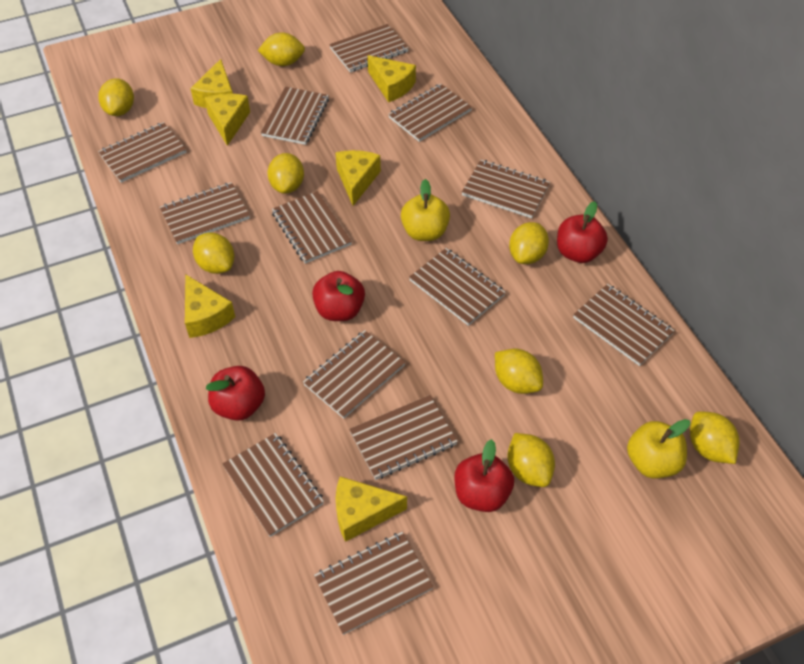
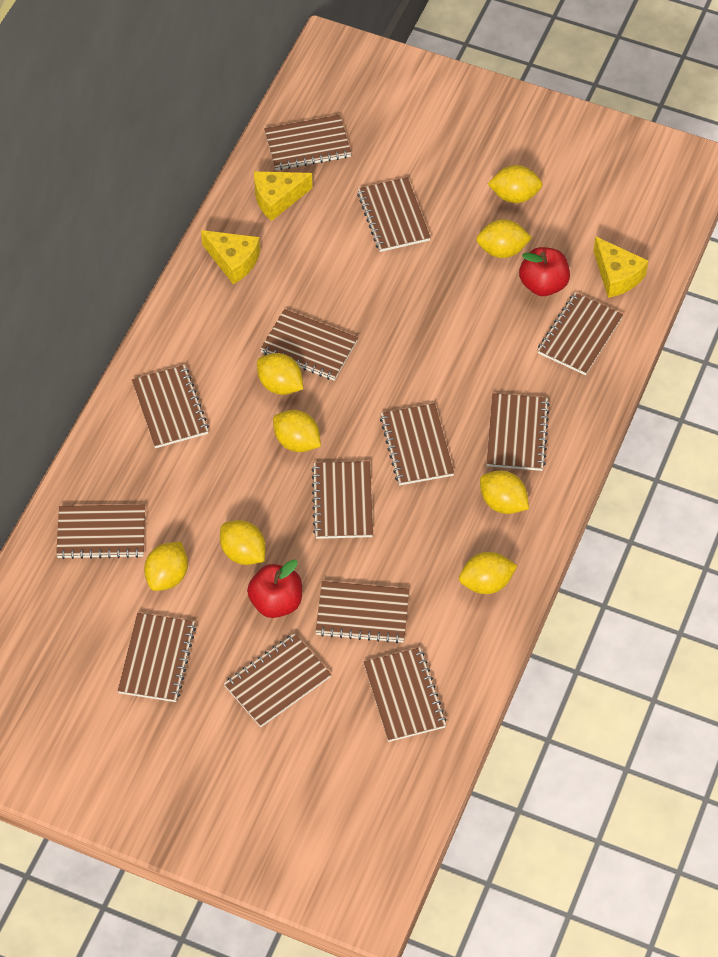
red apple: 4 -> 2
yellow apple: 2 -> 0
yellow cheese: 6 -> 3

